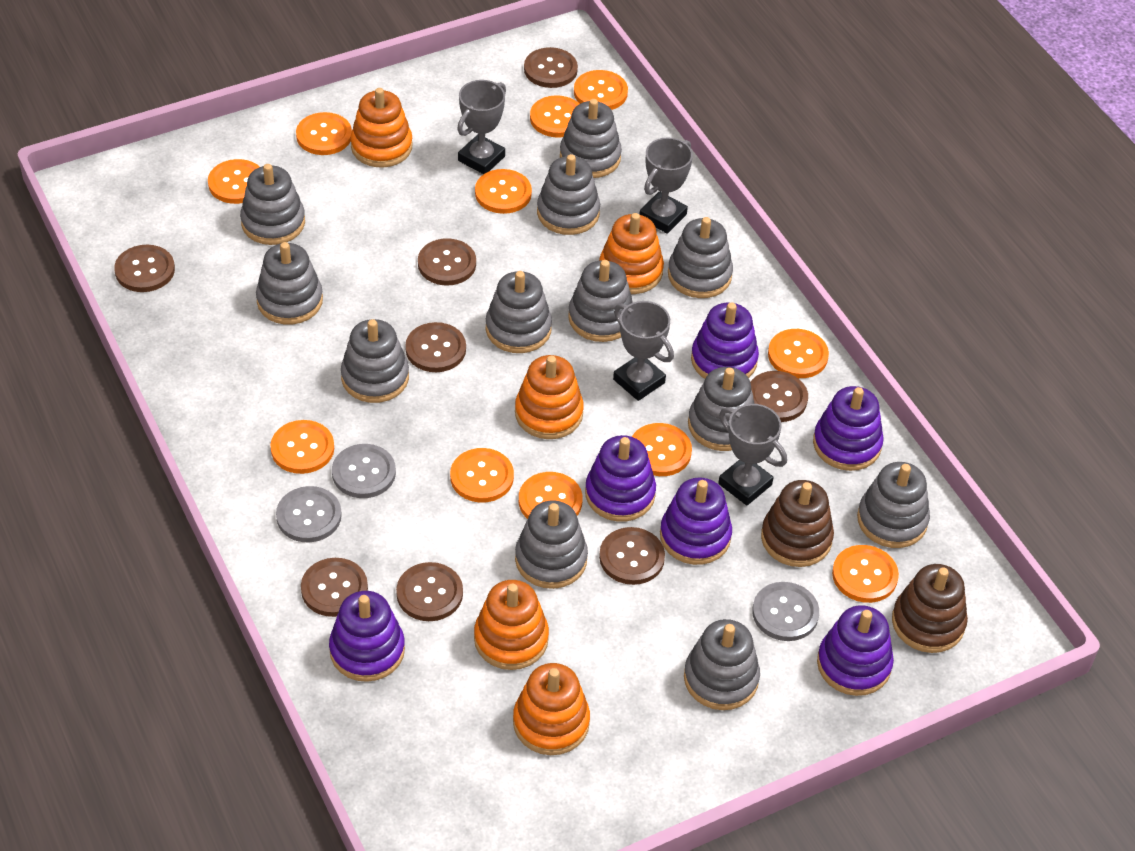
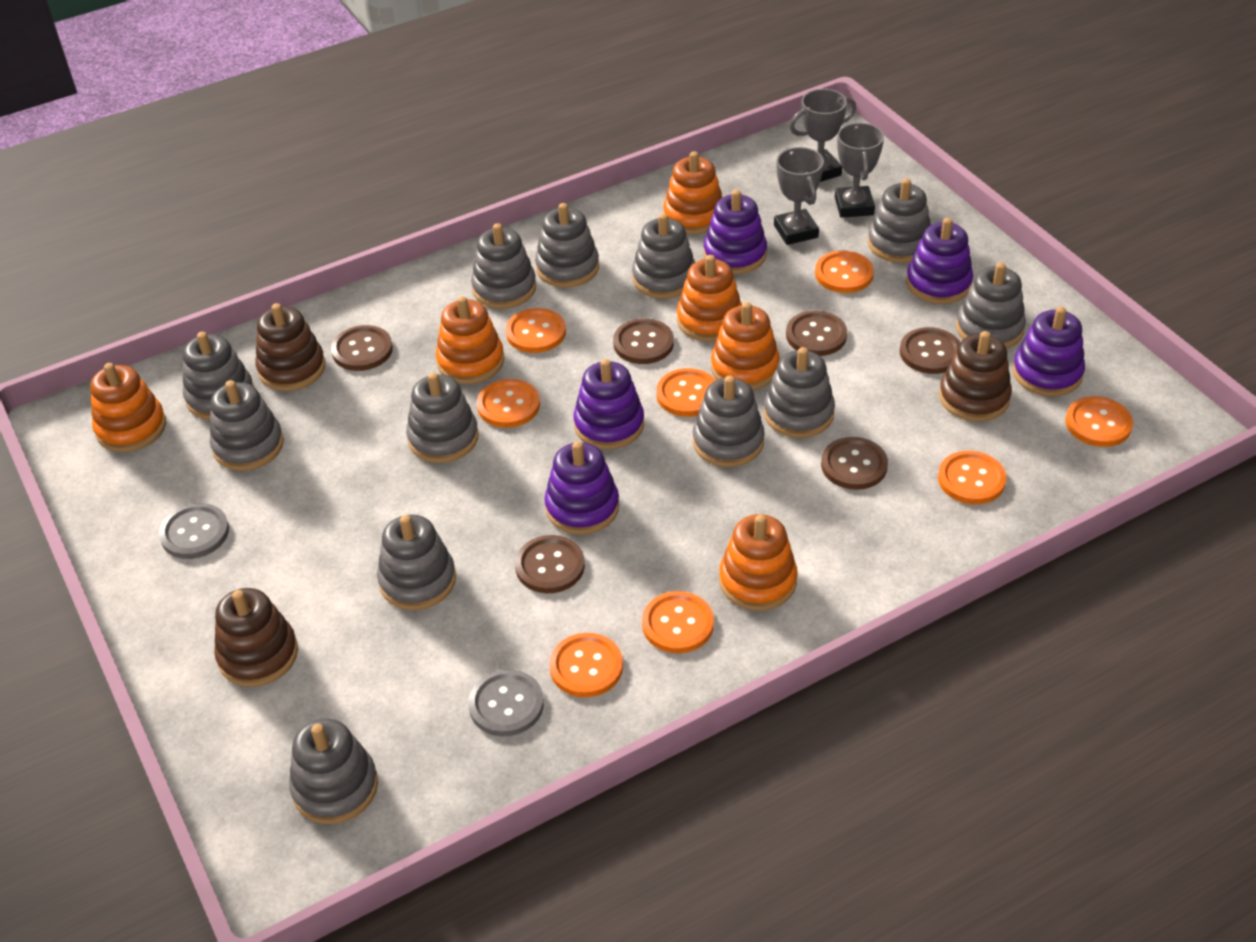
brown button: 8 -> 6
brown stacking toy: 2 -> 3
grey button: 3 -> 2
grey trophy: 4 -> 3
orange button: 11 -> 8
orange stacking toy: 5 -> 6
purple stacking toy: 6 -> 5

